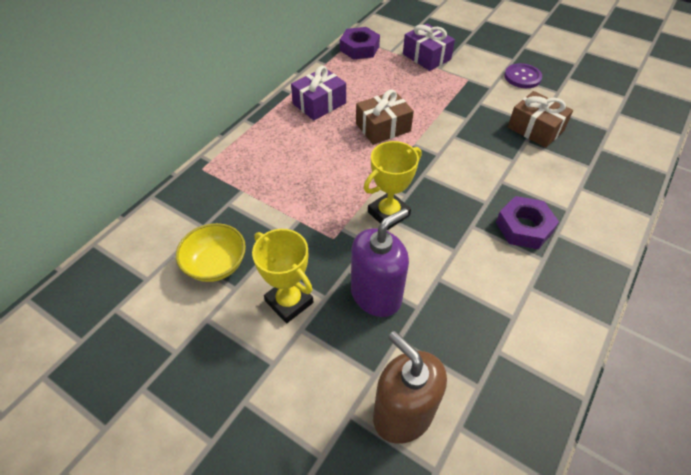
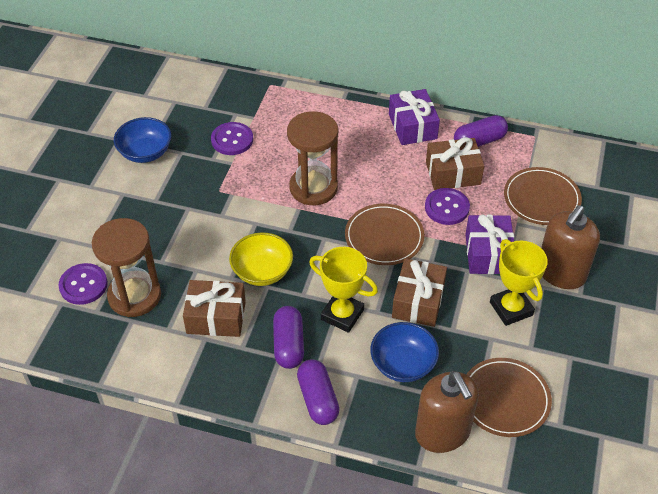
blue bowl: 0 -> 2
brown gift: 2 -> 3
brown hourglass: 0 -> 2
brown plate: 0 -> 3
brown soap dispenser: 1 -> 2
purple button: 1 -> 3
purple capsule: 0 -> 3
purple nut: 2 -> 0
purple soap dispenser: 1 -> 0

